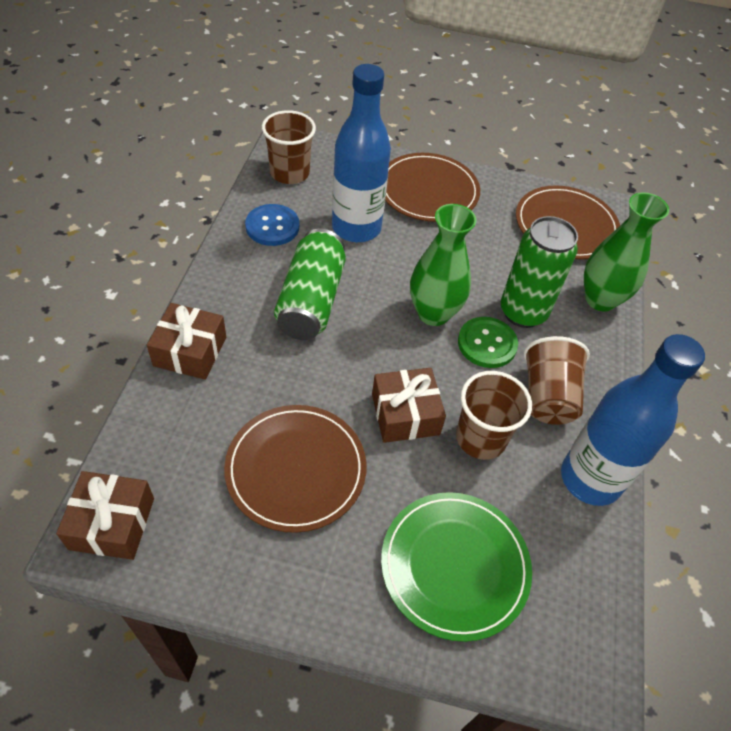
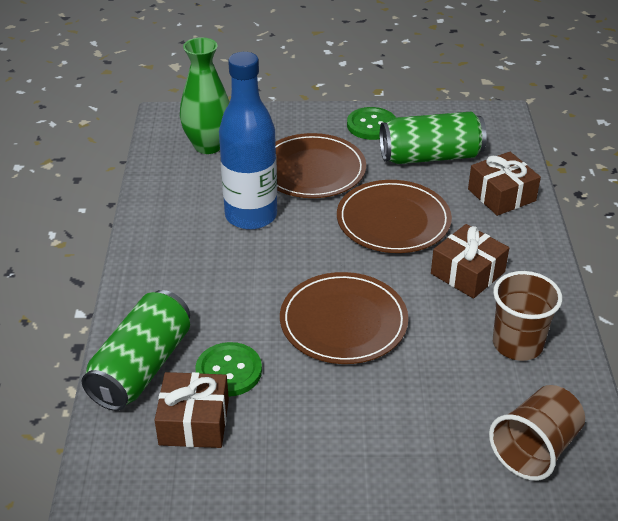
blue bottle: 2 -> 1
blue button: 1 -> 0
brown cup: 3 -> 2
green button: 1 -> 2
green plate: 1 -> 0
green vase: 2 -> 1

